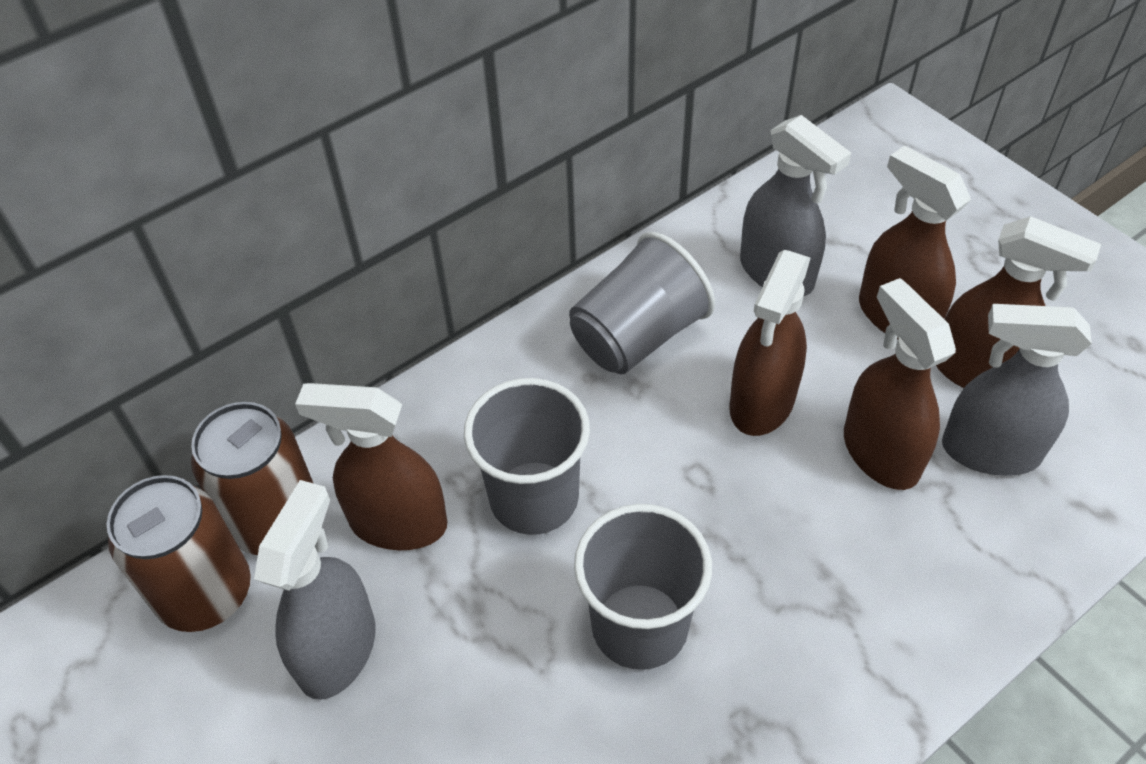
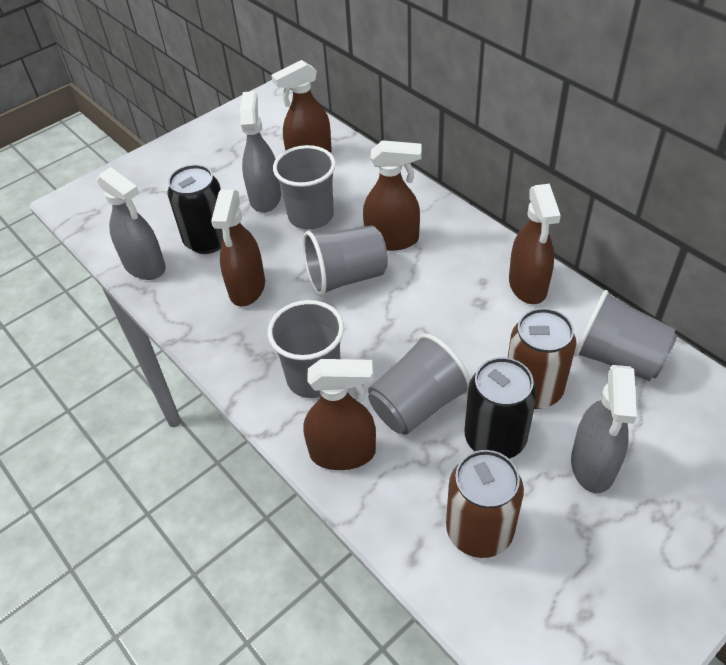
black can: 0 -> 2
grey cup: 3 -> 5

